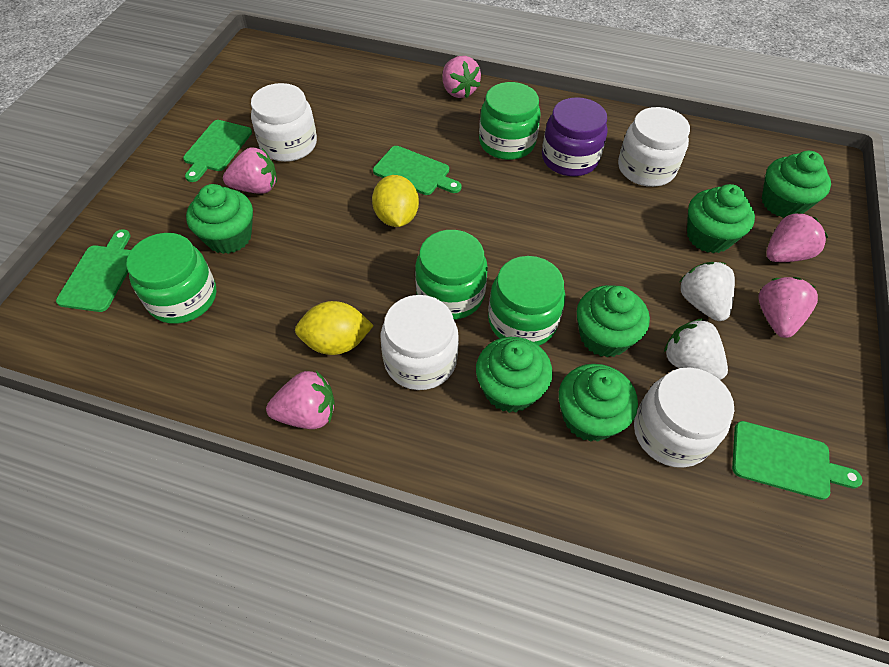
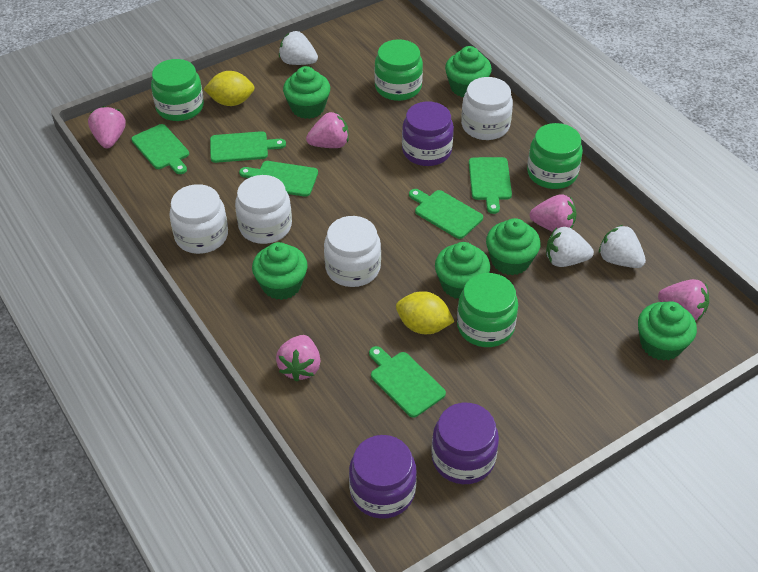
green cutting board: 4 -> 6
purple jar: 1 -> 3
white strawberry: 2 -> 3

